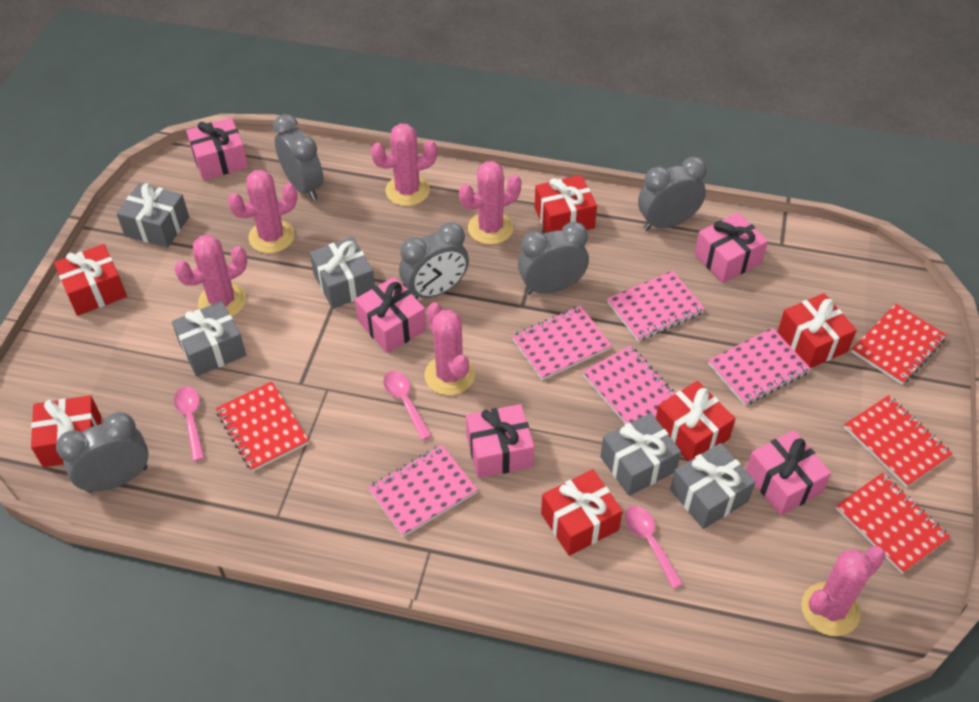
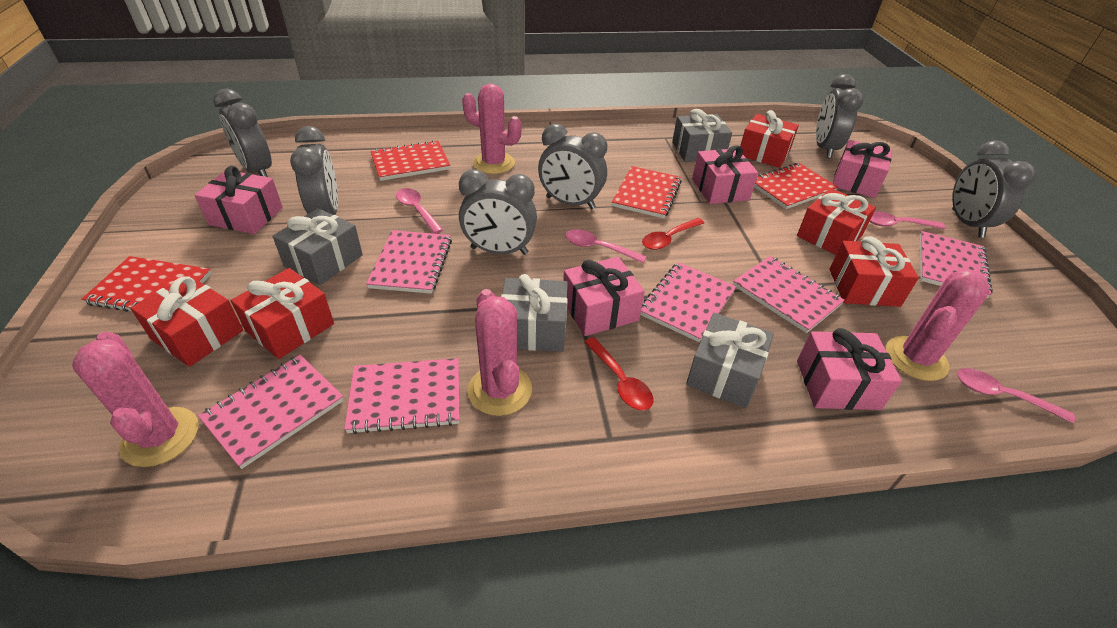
grey clock: 5 -> 6
grey gift: 5 -> 4
pink cactus: 6 -> 4
pink notebook: 5 -> 6
pink spoon: 3 -> 4
red gift: 6 -> 5
red spoon: 0 -> 2

